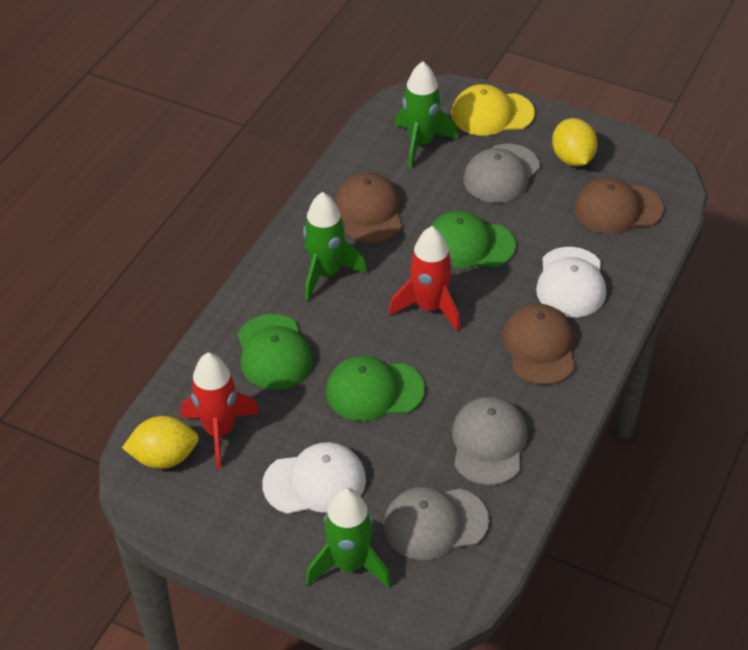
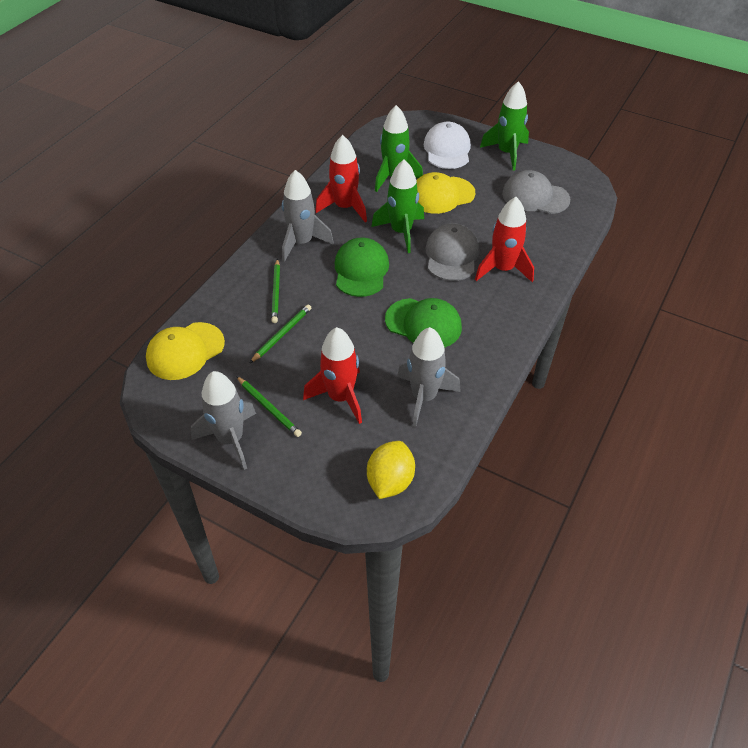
brown cap: 3 -> 0
green cap: 3 -> 2
green pencil: 0 -> 3
grey cap: 3 -> 2
grey rocket: 0 -> 3
red rocket: 2 -> 3
white cap: 2 -> 1
yellow cap: 1 -> 2
yellow lemon: 2 -> 1

